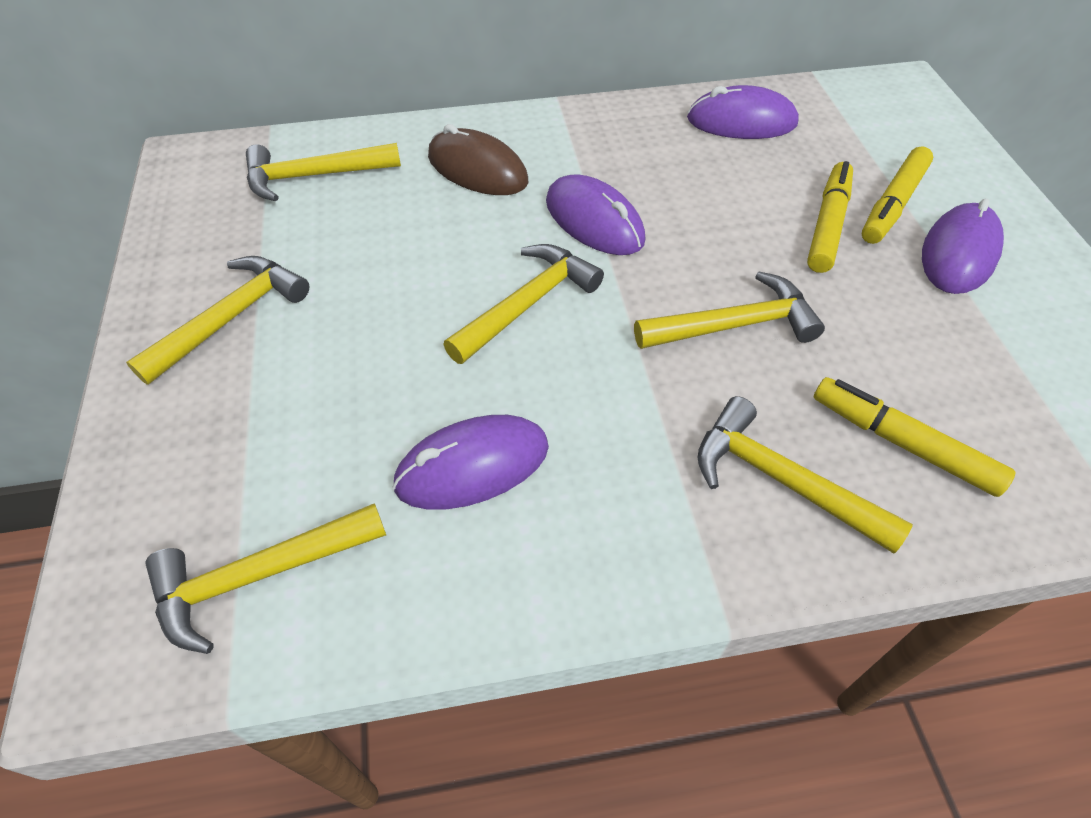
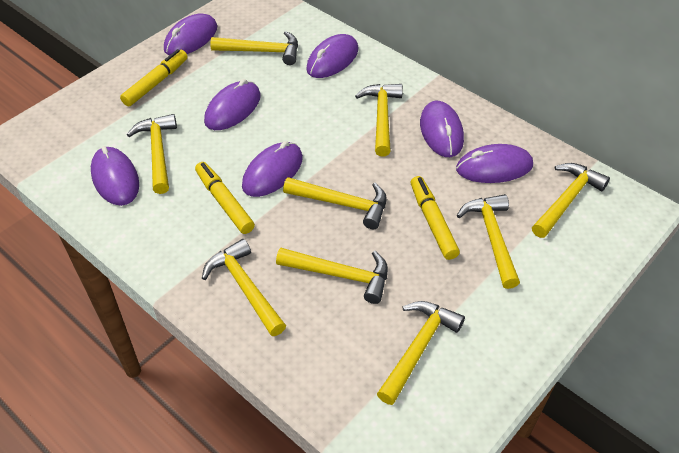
brown mouse: 1 -> 0
purple mouse: 4 -> 7
yellow hammer: 6 -> 9

